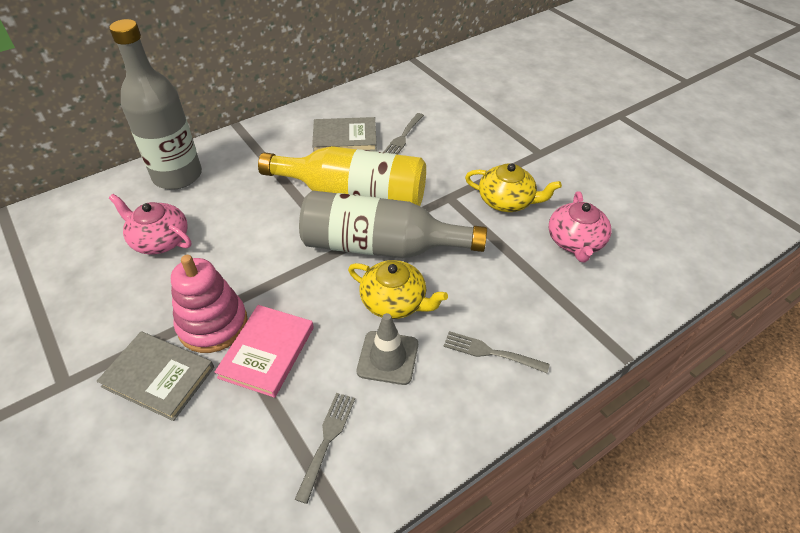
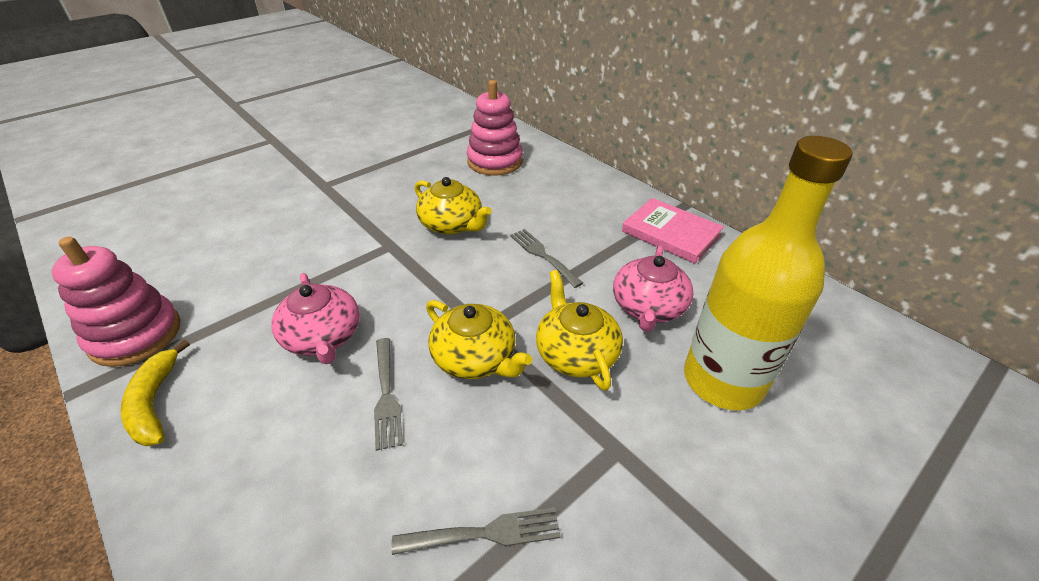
grey book: 2 -> 0
grey bottle: 2 -> 0
grey traffic cone: 1 -> 0
pink stacking toy: 1 -> 2
yellow banana: 0 -> 1
yellow teapot: 2 -> 3

